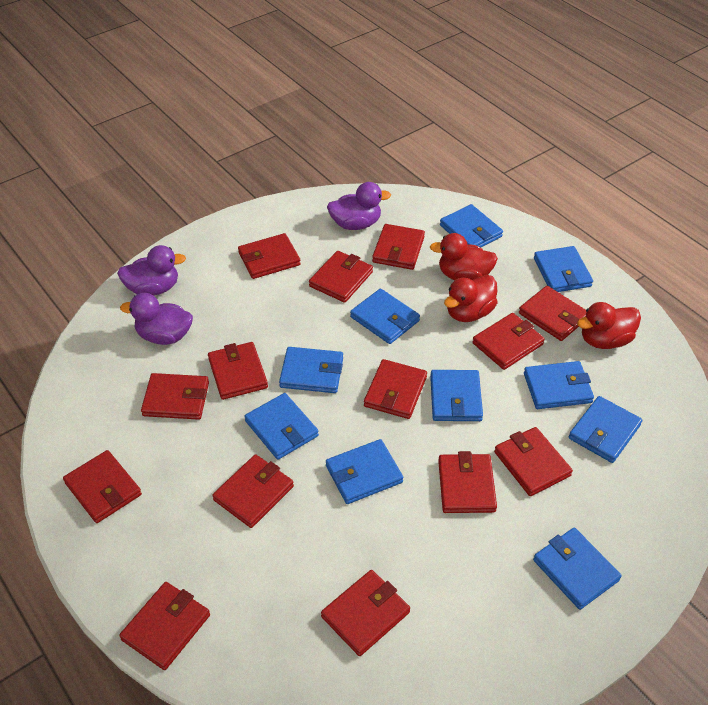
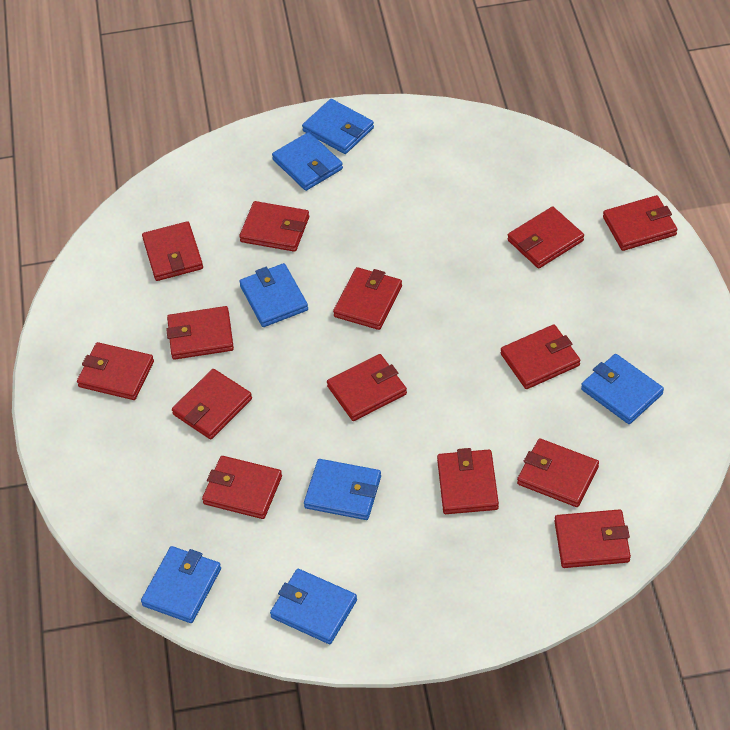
blue wallet: 10 -> 7
purple duck: 3 -> 0
red duck: 3 -> 0

